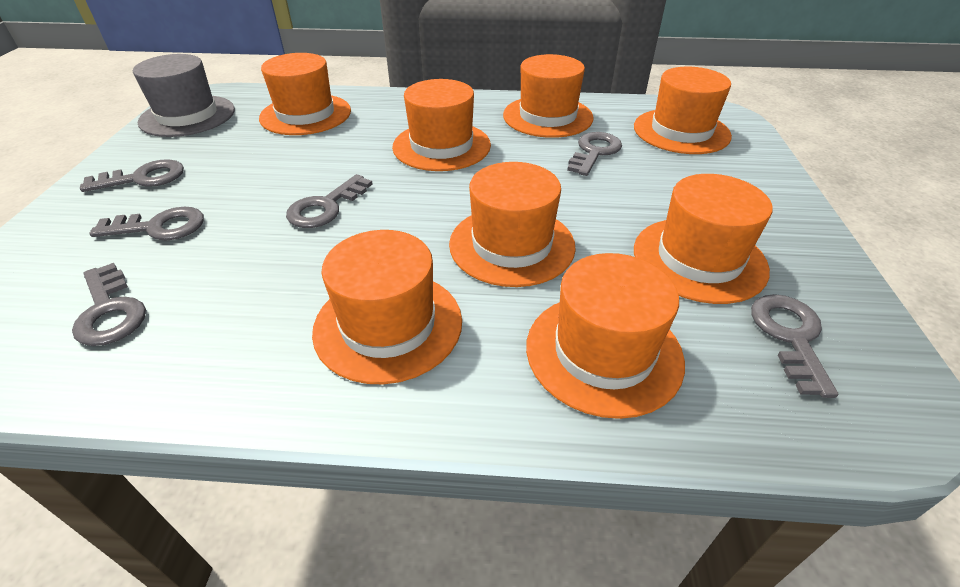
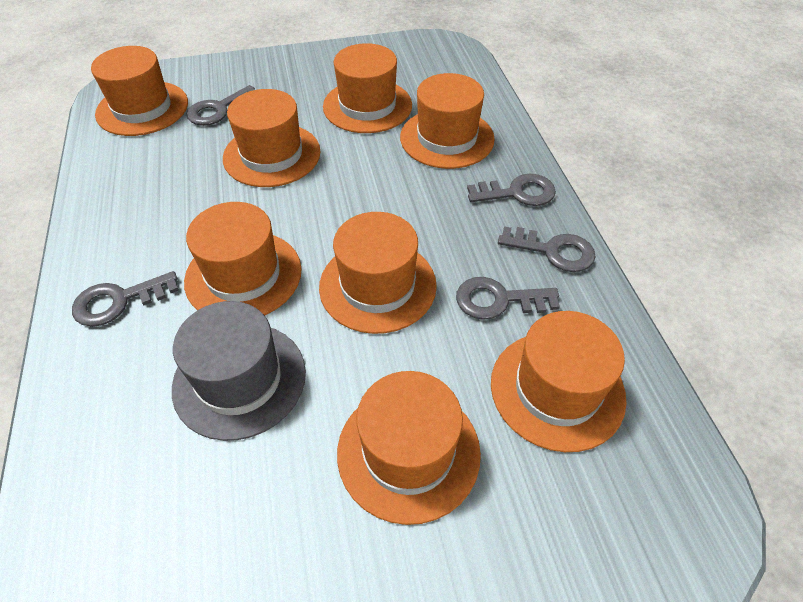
grey key: 6 -> 5

